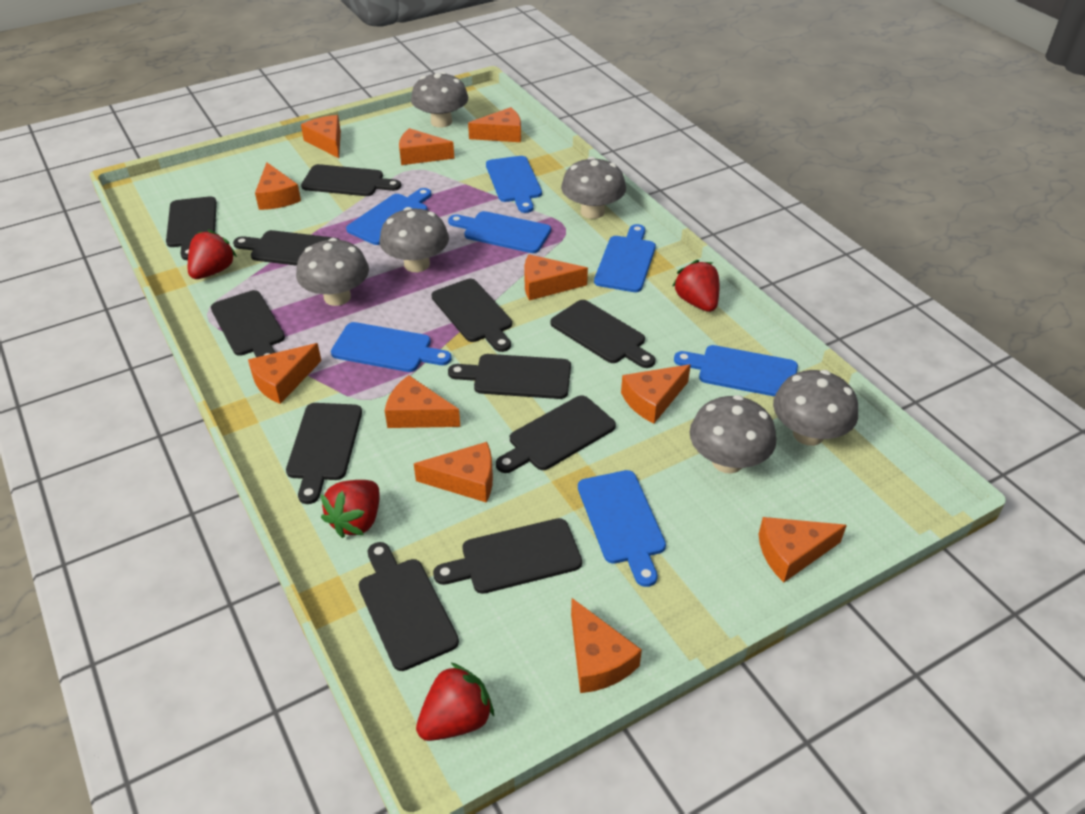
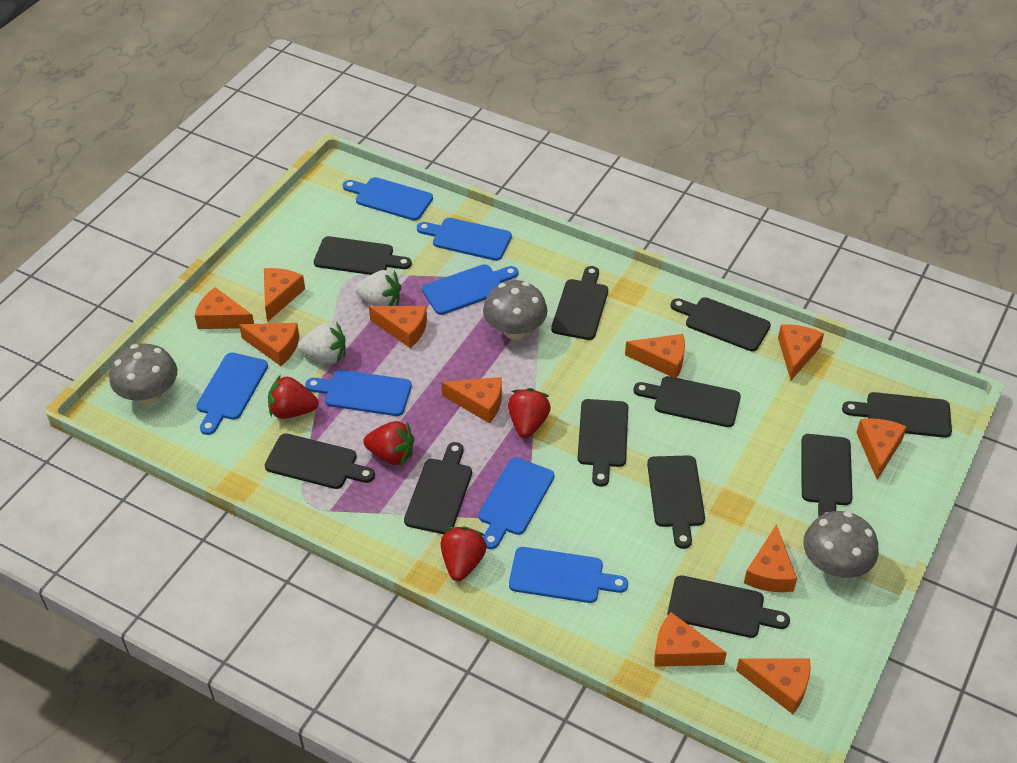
grey mushroom: 6 -> 3
white strawberry: 0 -> 2

